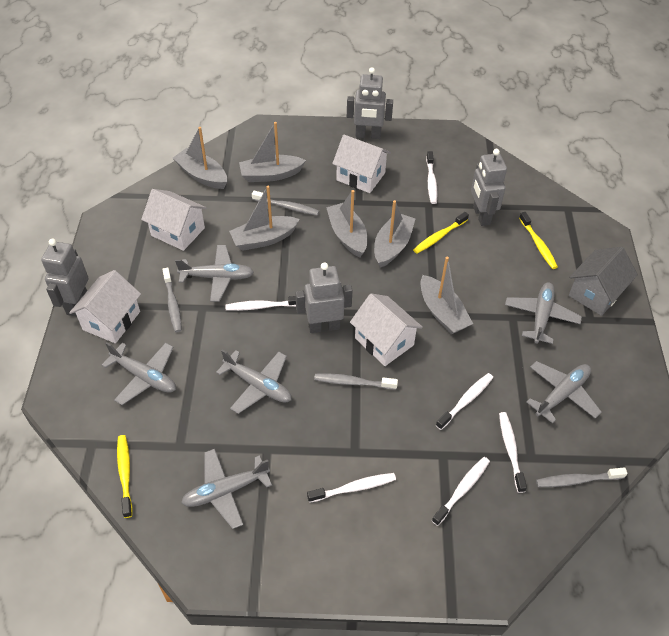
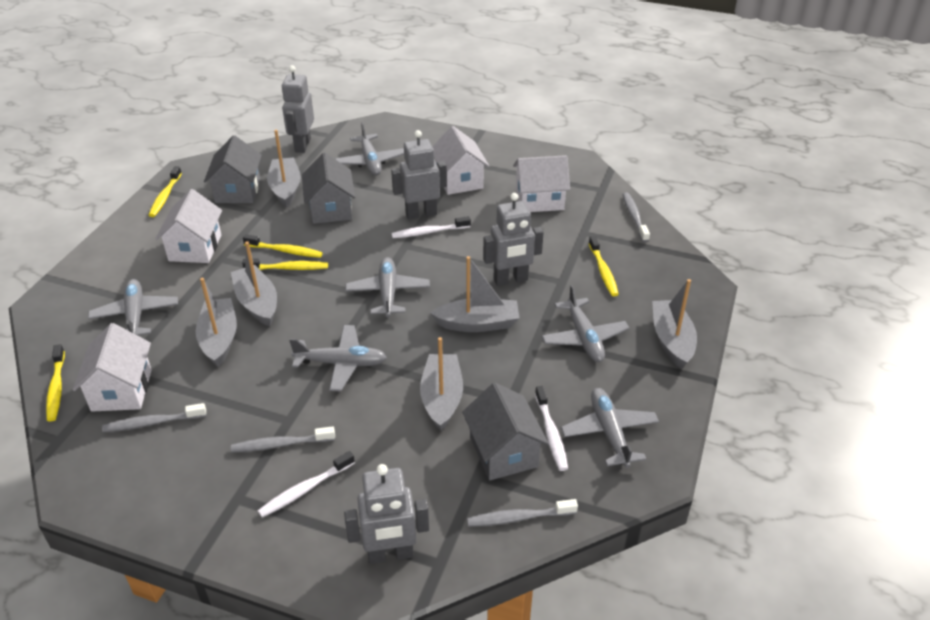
grey house: 1 -> 3
white toothbrush: 6 -> 3
yellow toothbrush: 3 -> 5

